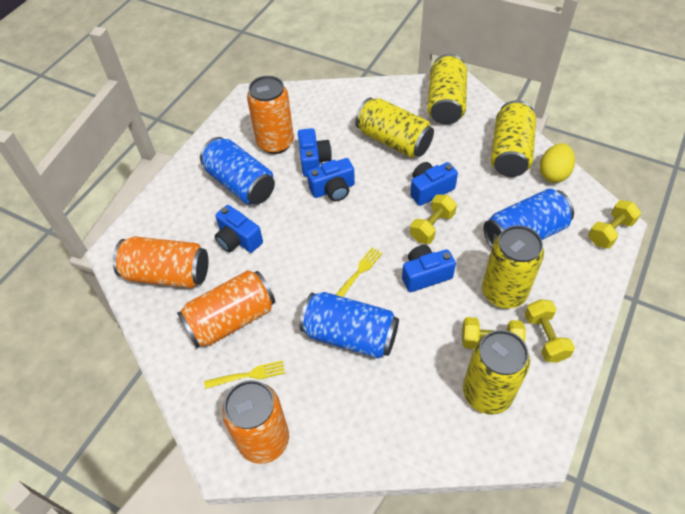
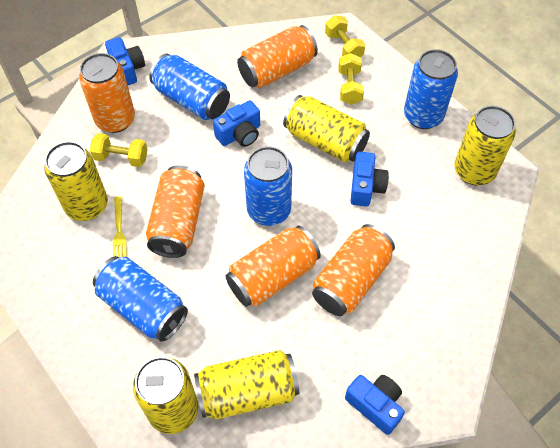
blue camera: 5 -> 4
blue can: 3 -> 4
orange can: 4 -> 5
yellow dumbbell: 4 -> 3
yellow egg: 1 -> 0
yellow fork: 2 -> 1

